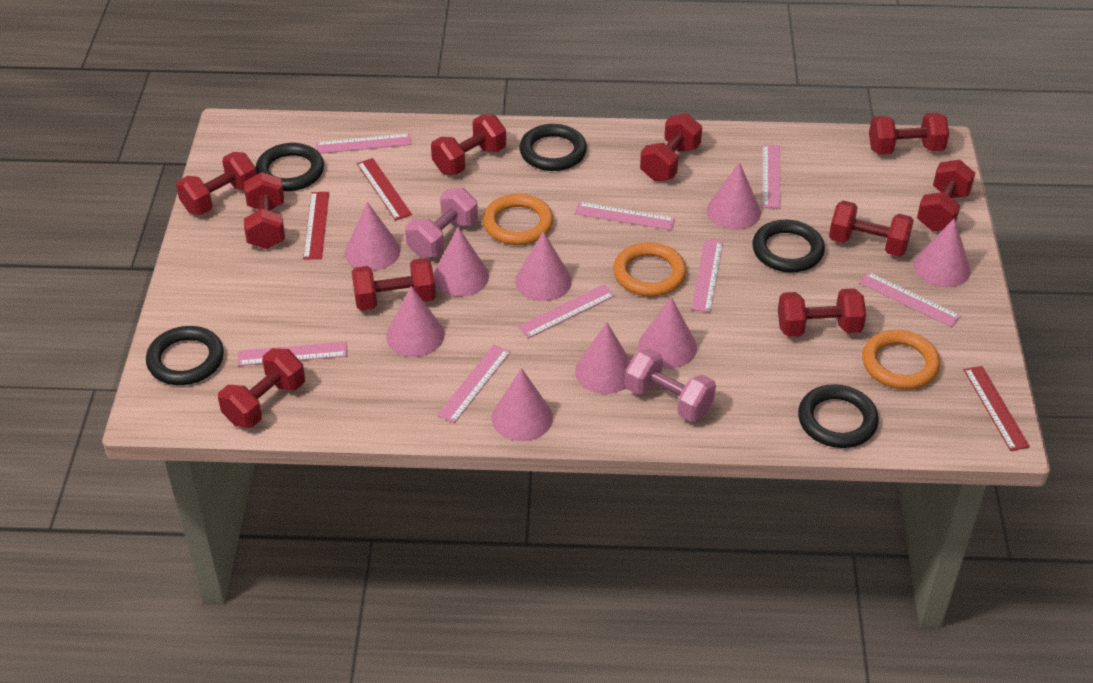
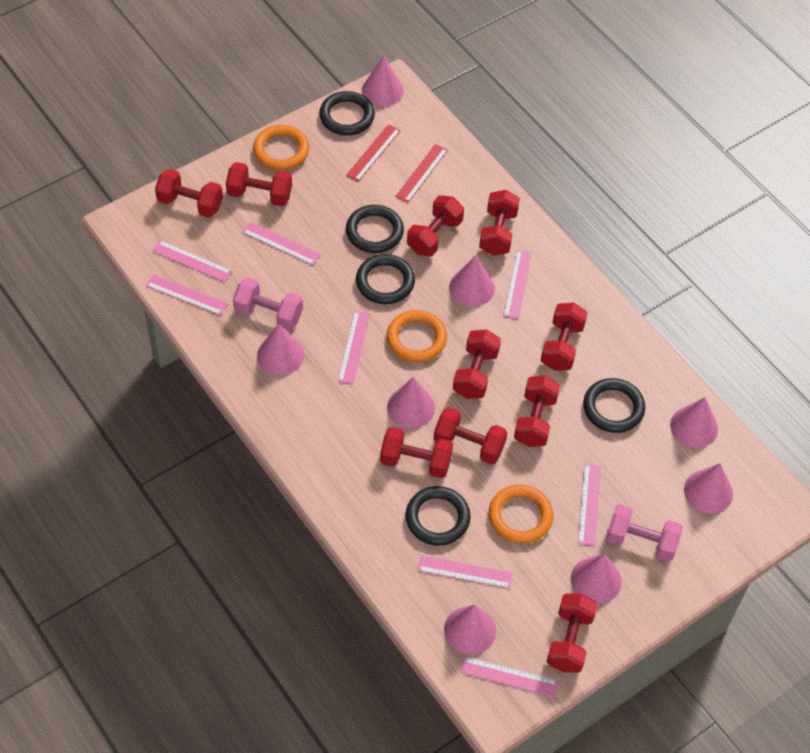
pink cone: 9 -> 8
red ruler: 3 -> 2

